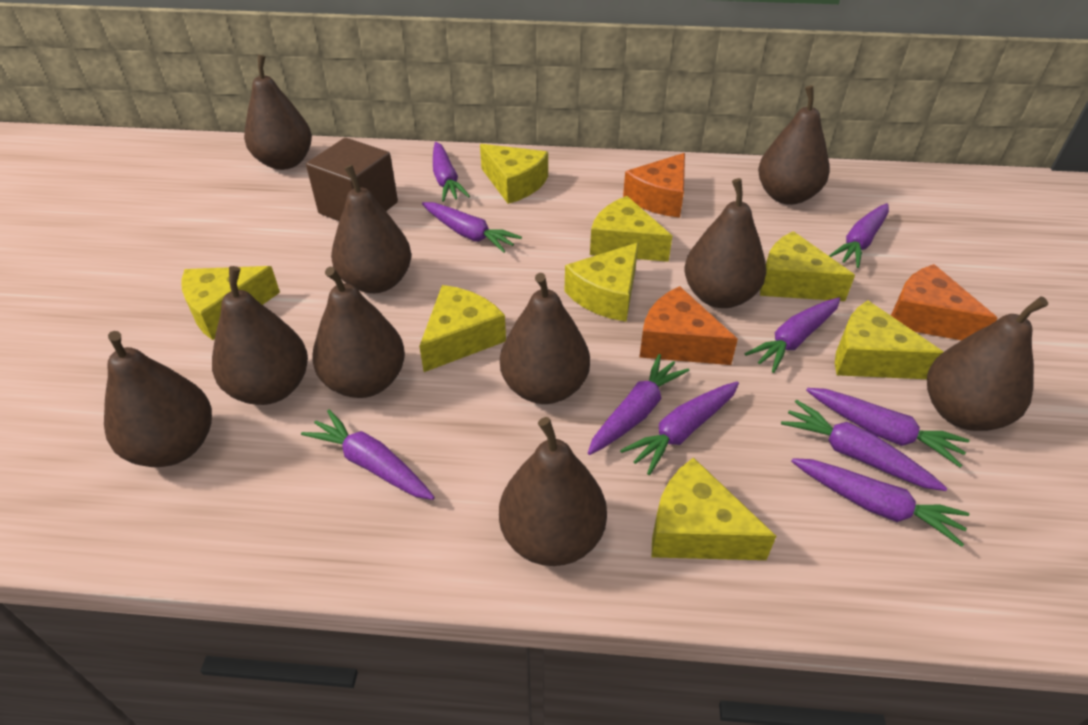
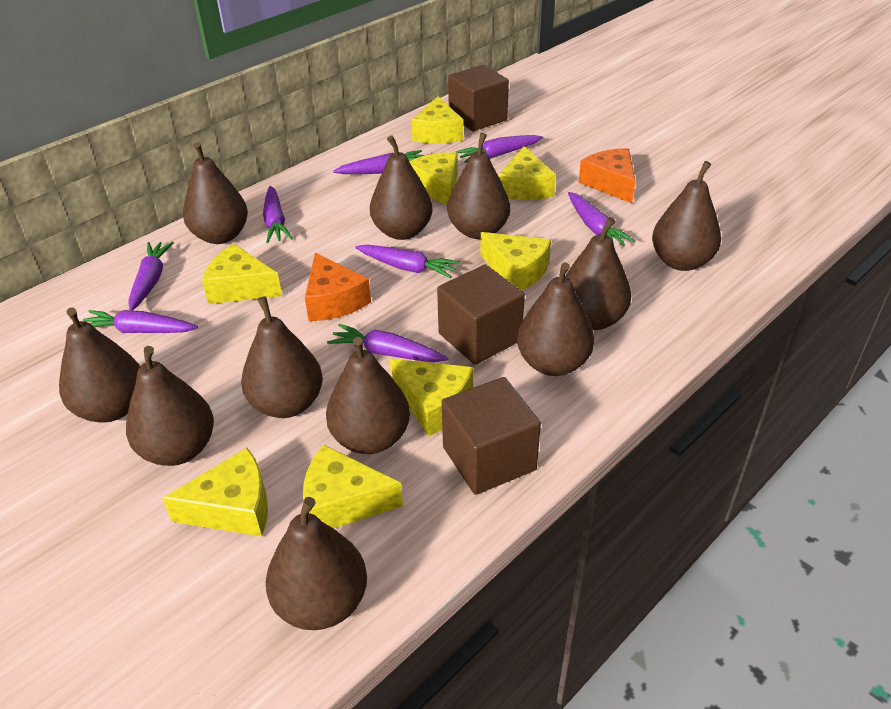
brown cube: 1 -> 3
brown pear: 10 -> 11
orange cheese: 3 -> 2
purple carrot: 10 -> 8

